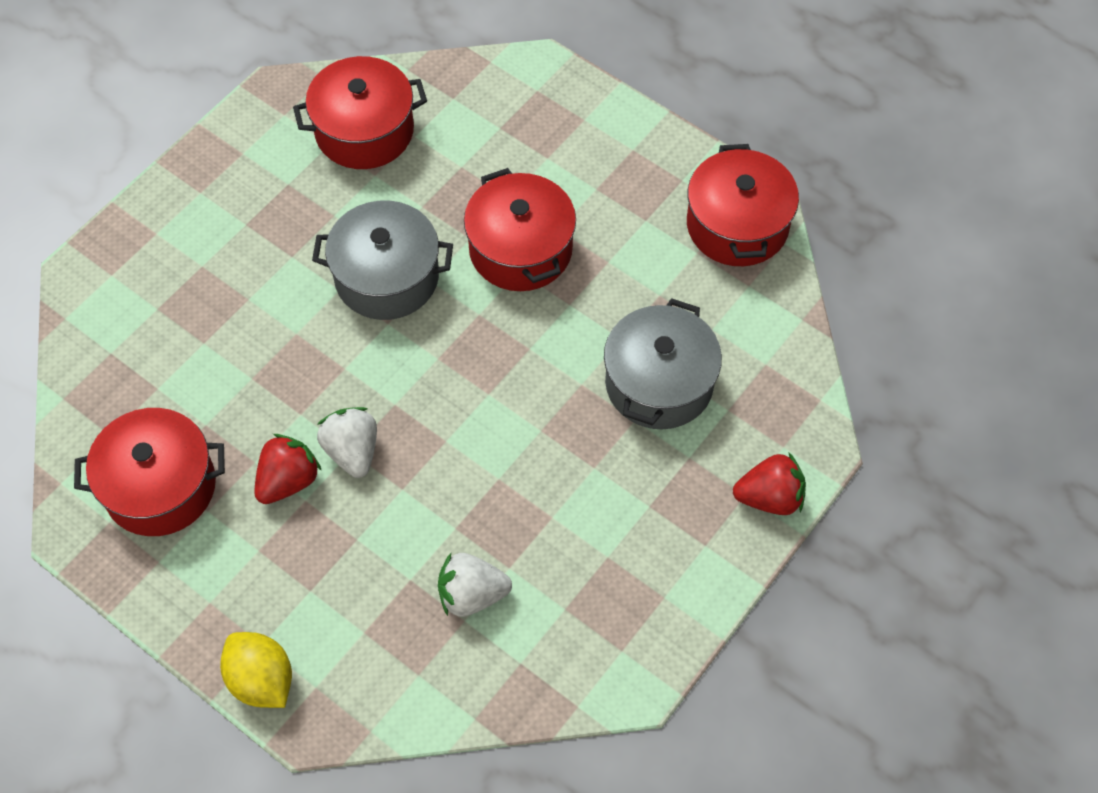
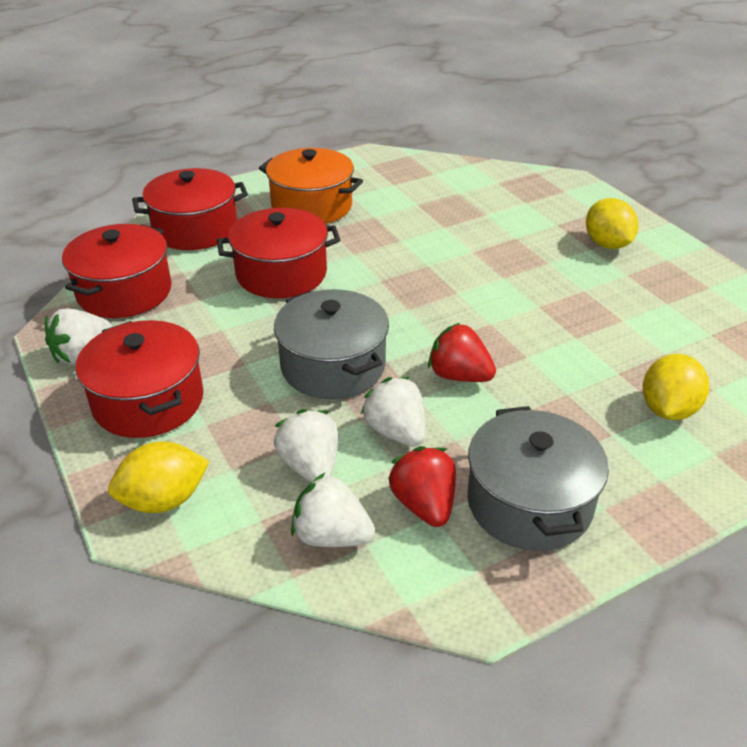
orange pot: 0 -> 1
white strawberry: 2 -> 4
yellow lemon: 1 -> 3

